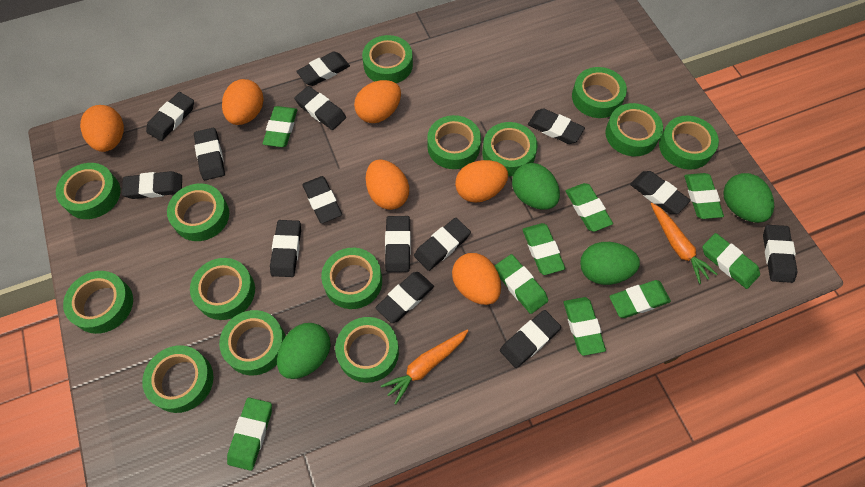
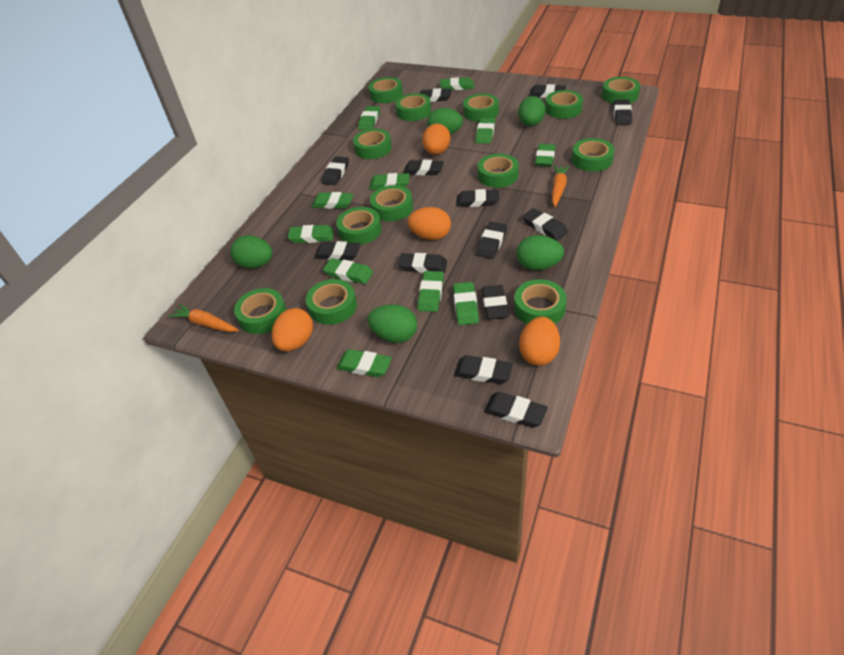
black eraser: 14 -> 13
green egg: 4 -> 5
green eraser: 9 -> 11
green tape: 14 -> 13
orange egg: 6 -> 4

